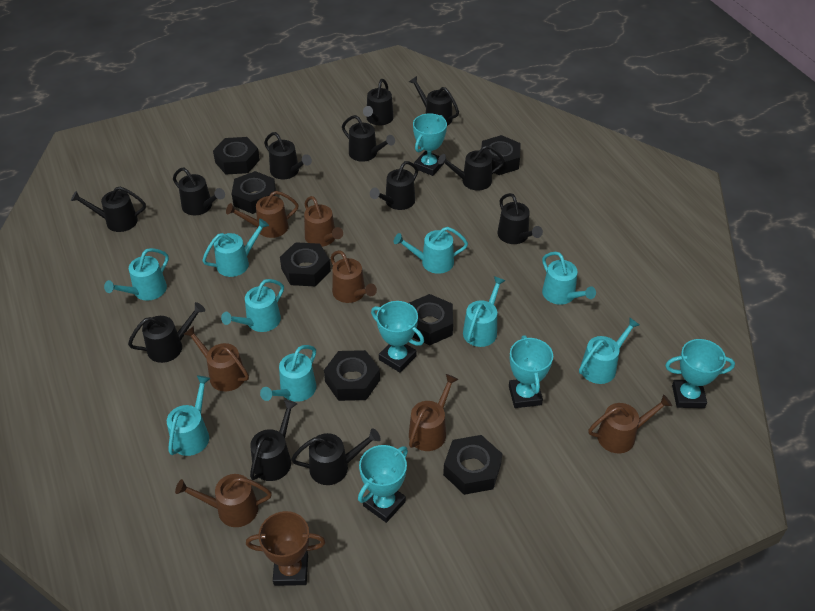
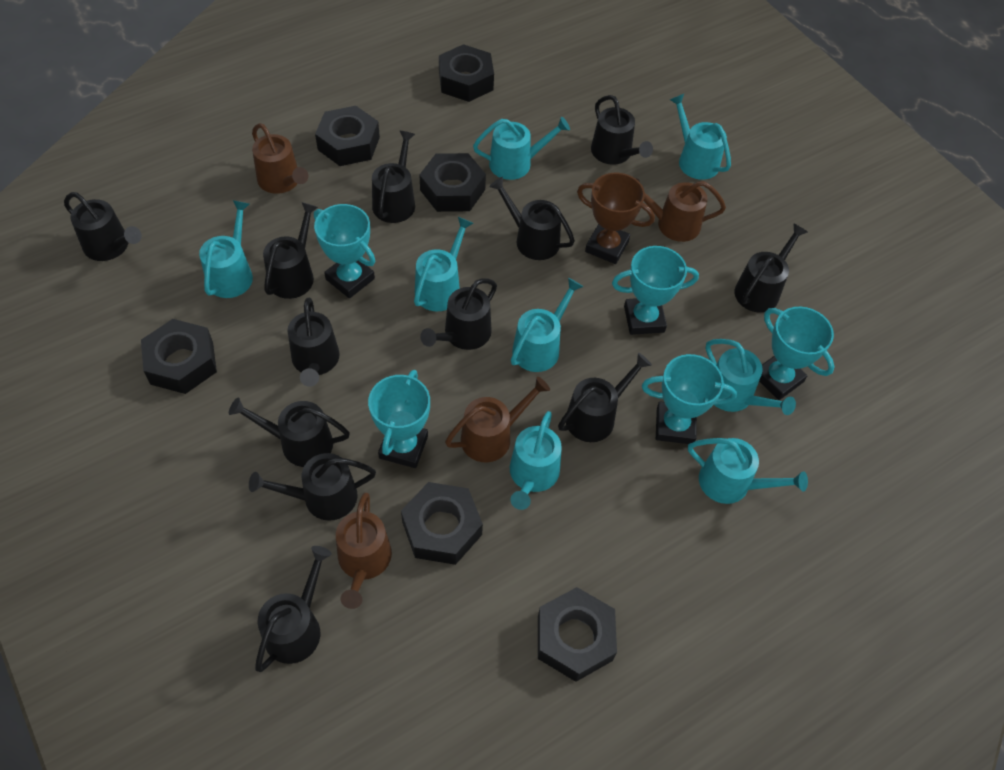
black nut: 7 -> 6
brown watering can: 7 -> 4
turquoise watering can: 9 -> 8

